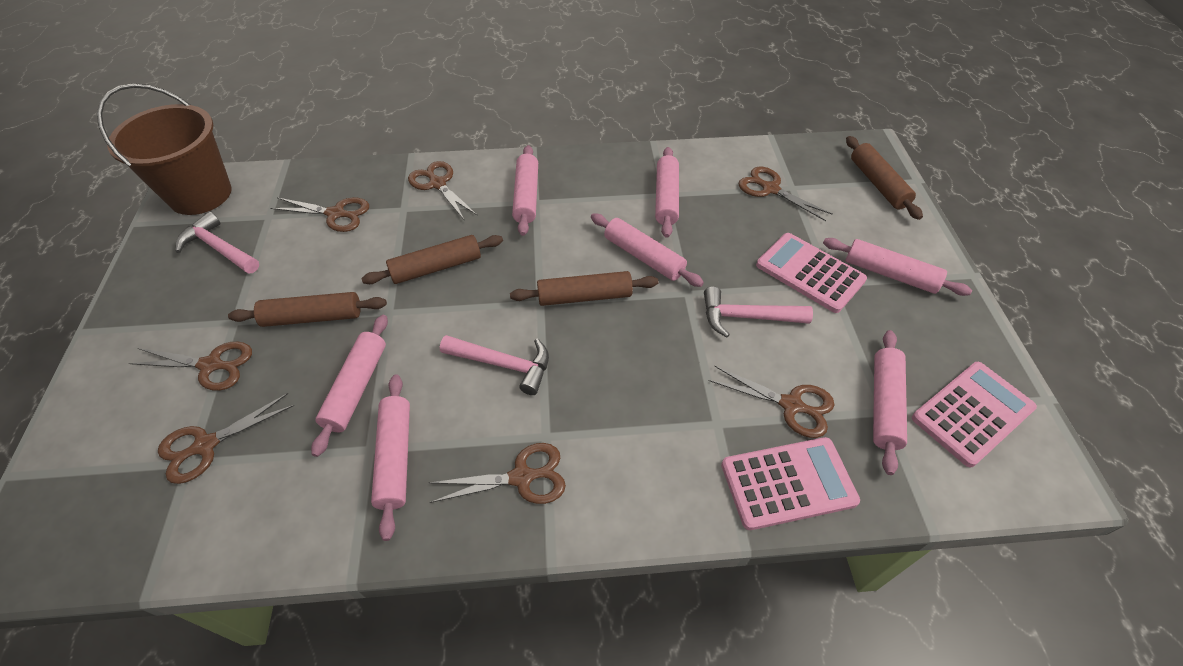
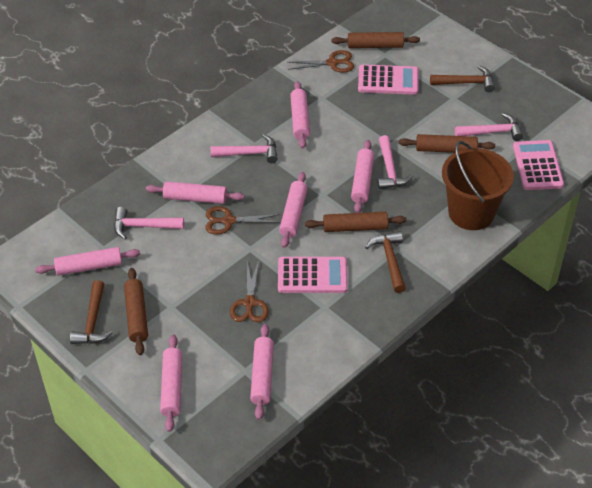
brown hammer: 0 -> 3
brown scissors: 7 -> 3
pink hammer: 3 -> 4

